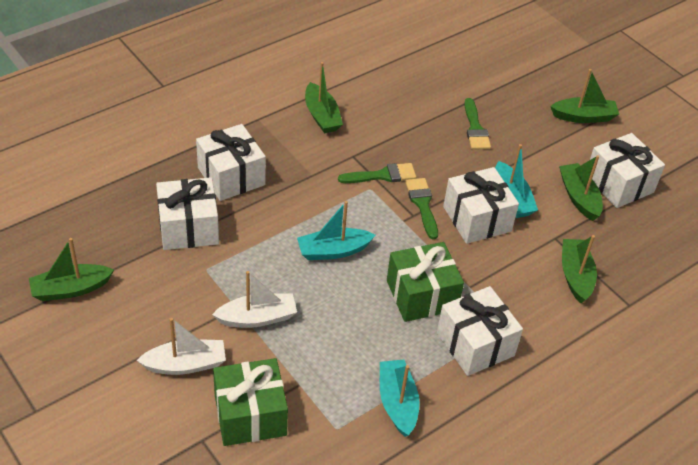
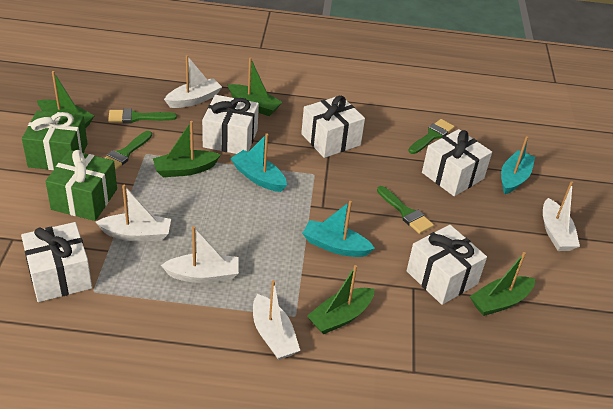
green brush: 3 -> 4
white boat: 2 -> 5

